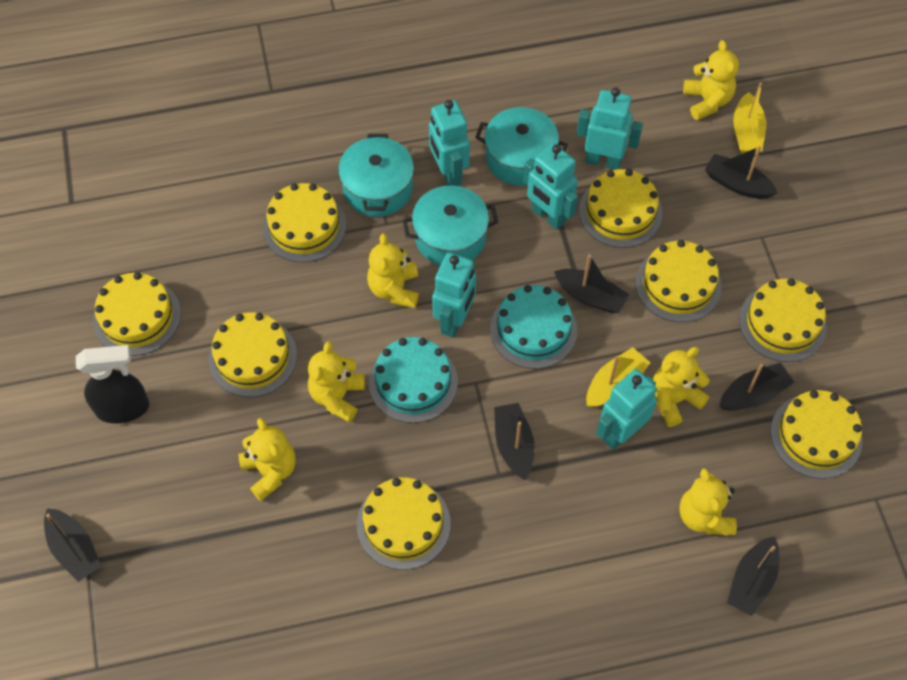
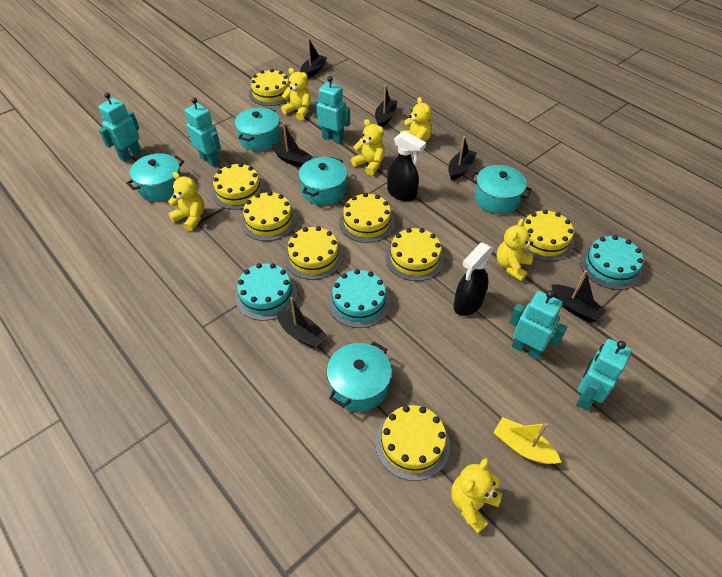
black spray bottle: 1 -> 2
turquoise cake: 2 -> 3
turquoise pot: 3 -> 5
yellow boat: 2 -> 1

